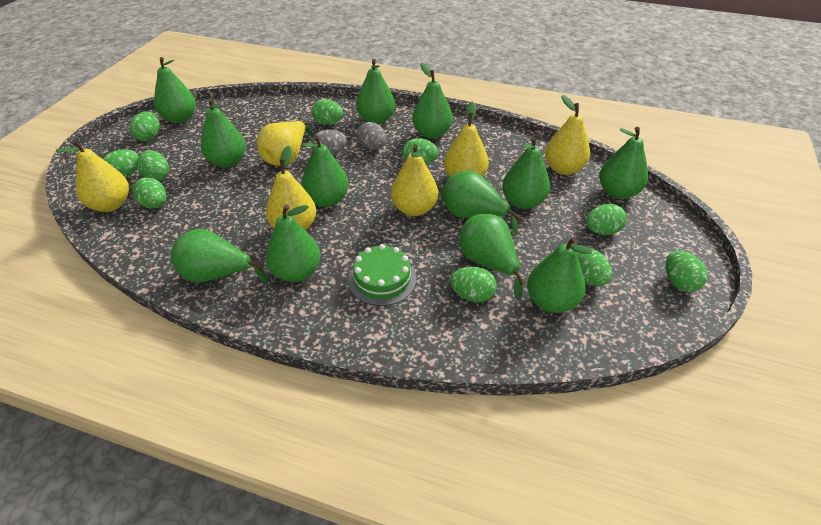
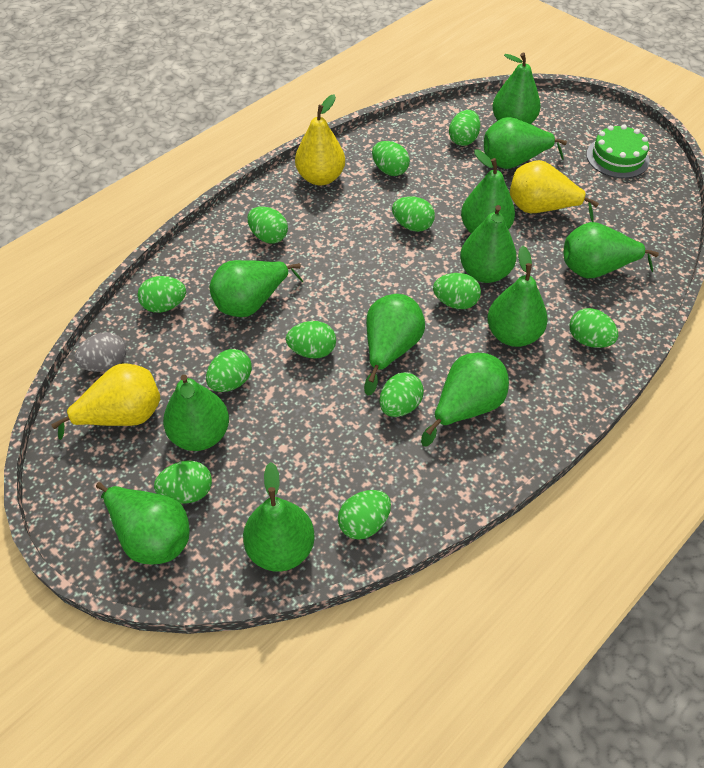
green egg: 10 -> 12
grey egg: 2 -> 1
yellow pear: 6 -> 3

